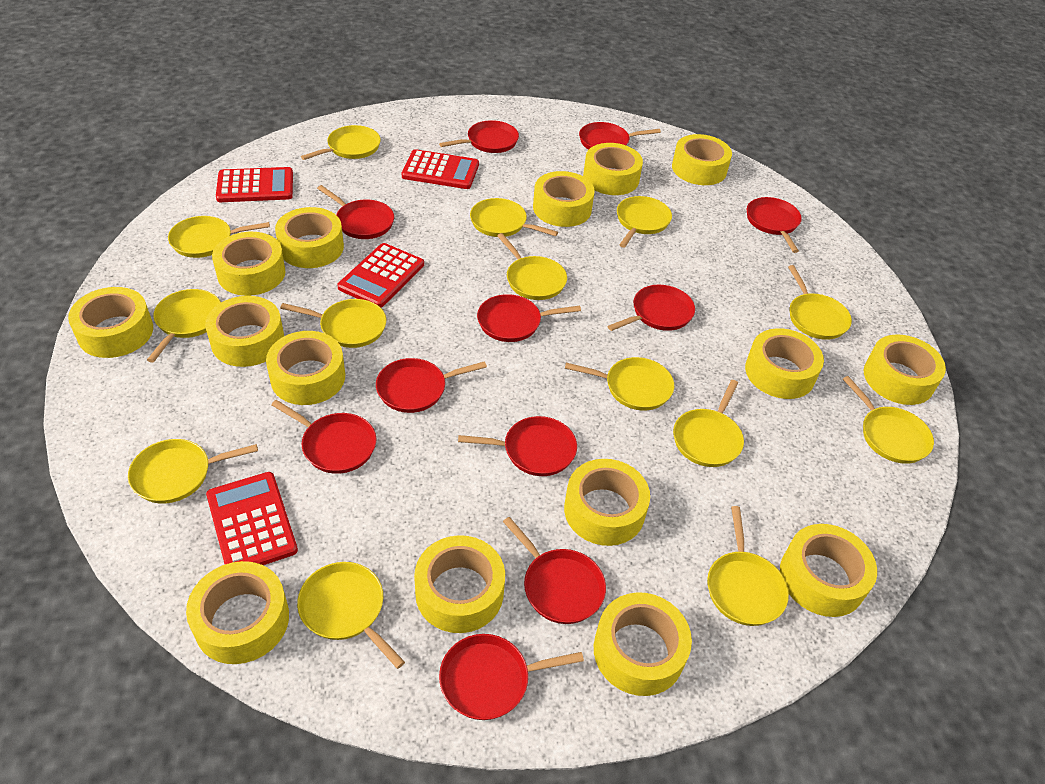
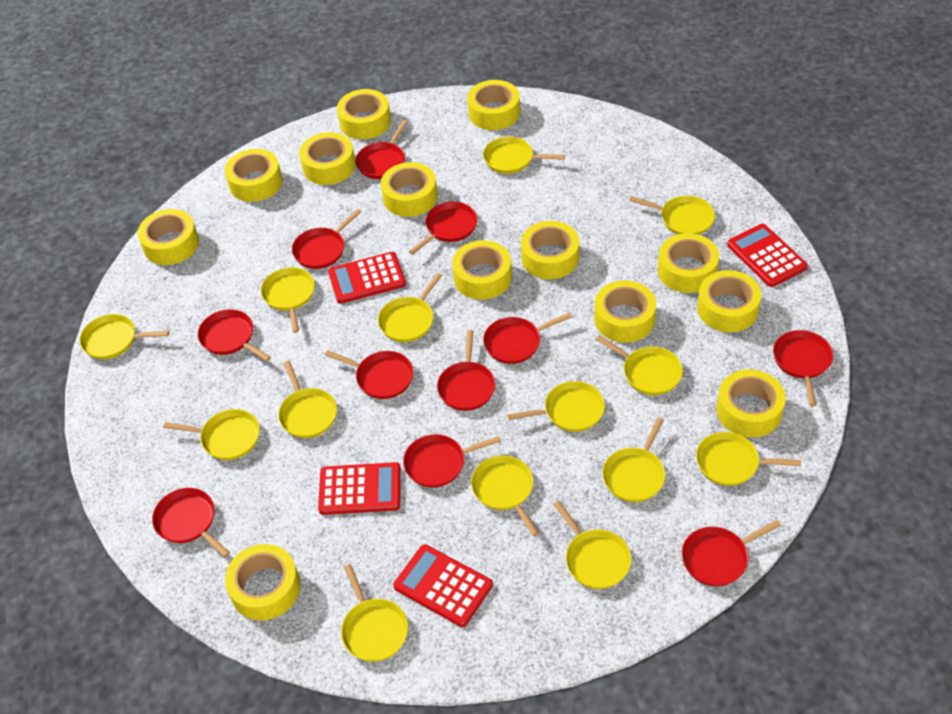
yellow tape: 15 -> 13

